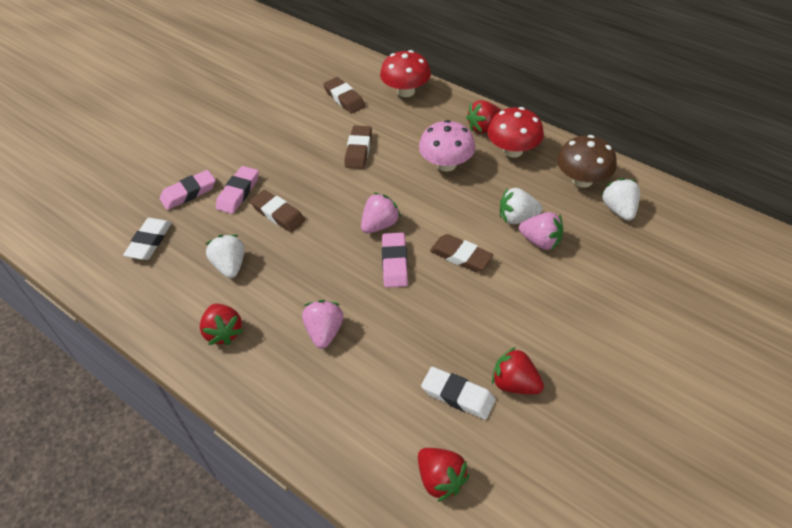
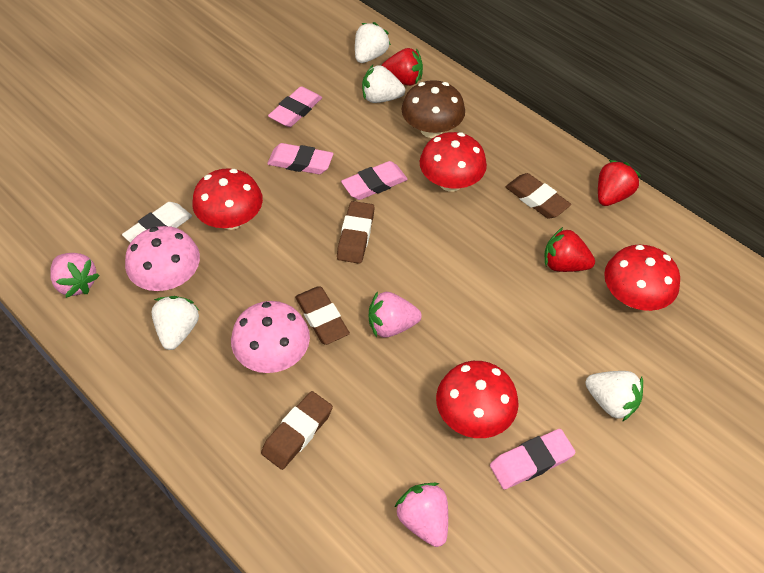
pink eraser: 3 -> 4
pink mushroom: 1 -> 2
red mushroom: 2 -> 4
red strawberry: 4 -> 3
white eraser: 2 -> 1
white strawberry: 3 -> 4

